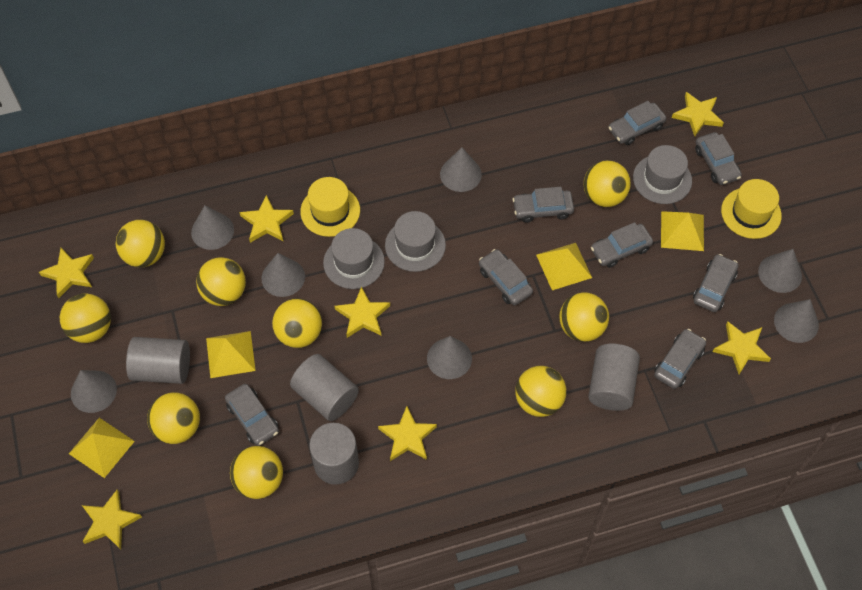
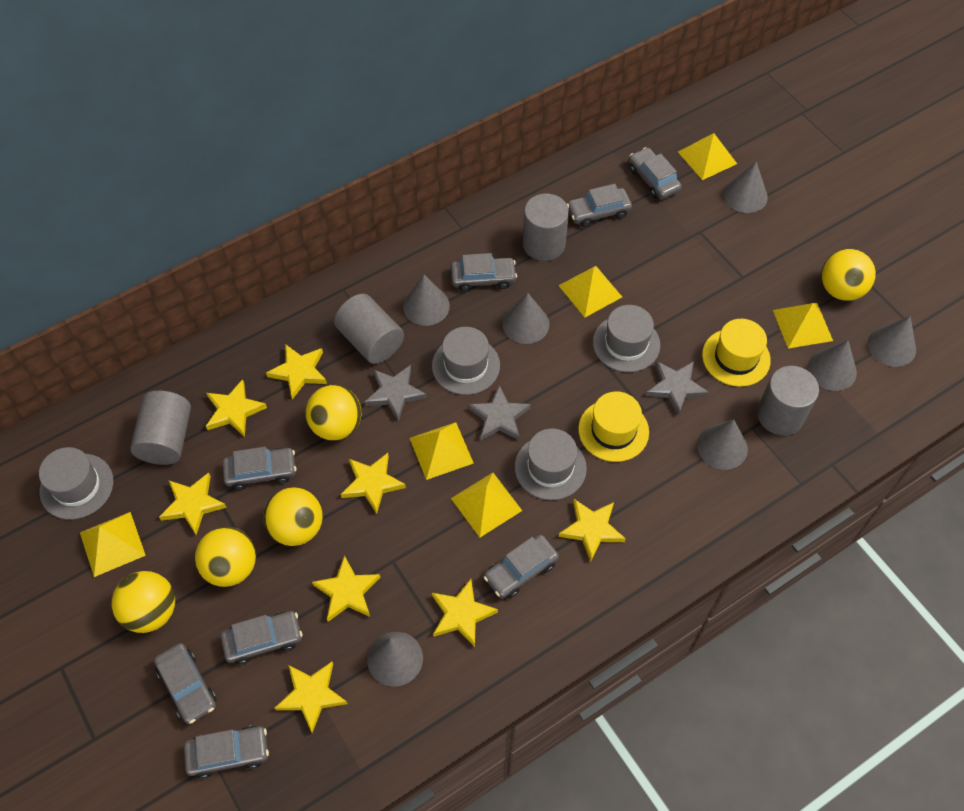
grey hat: 3 -> 4
grey star: 0 -> 3
yellow ball: 9 -> 5
yellow pyramid: 4 -> 6
yellow star: 7 -> 8

